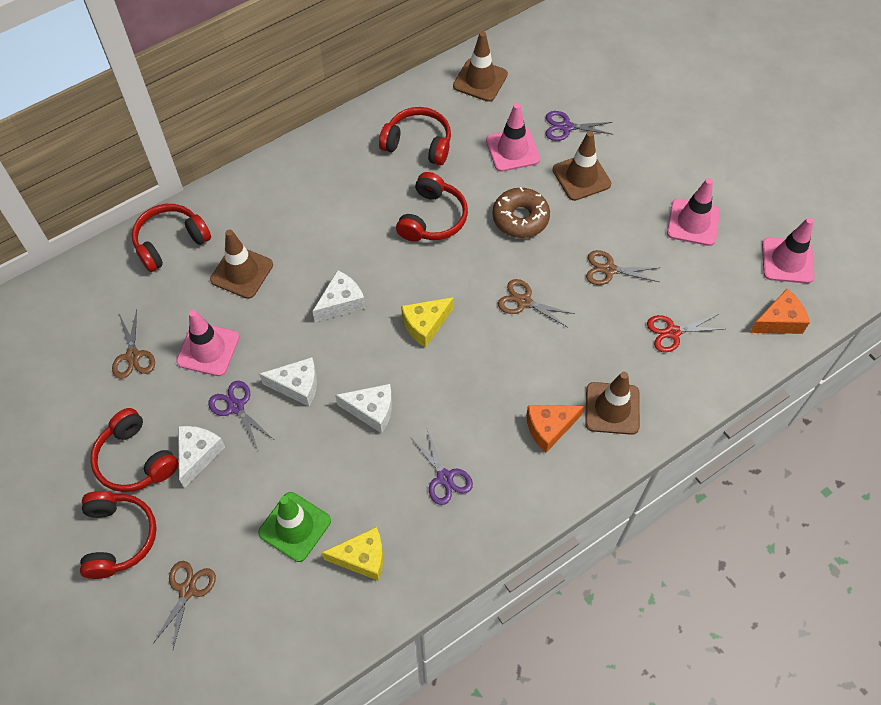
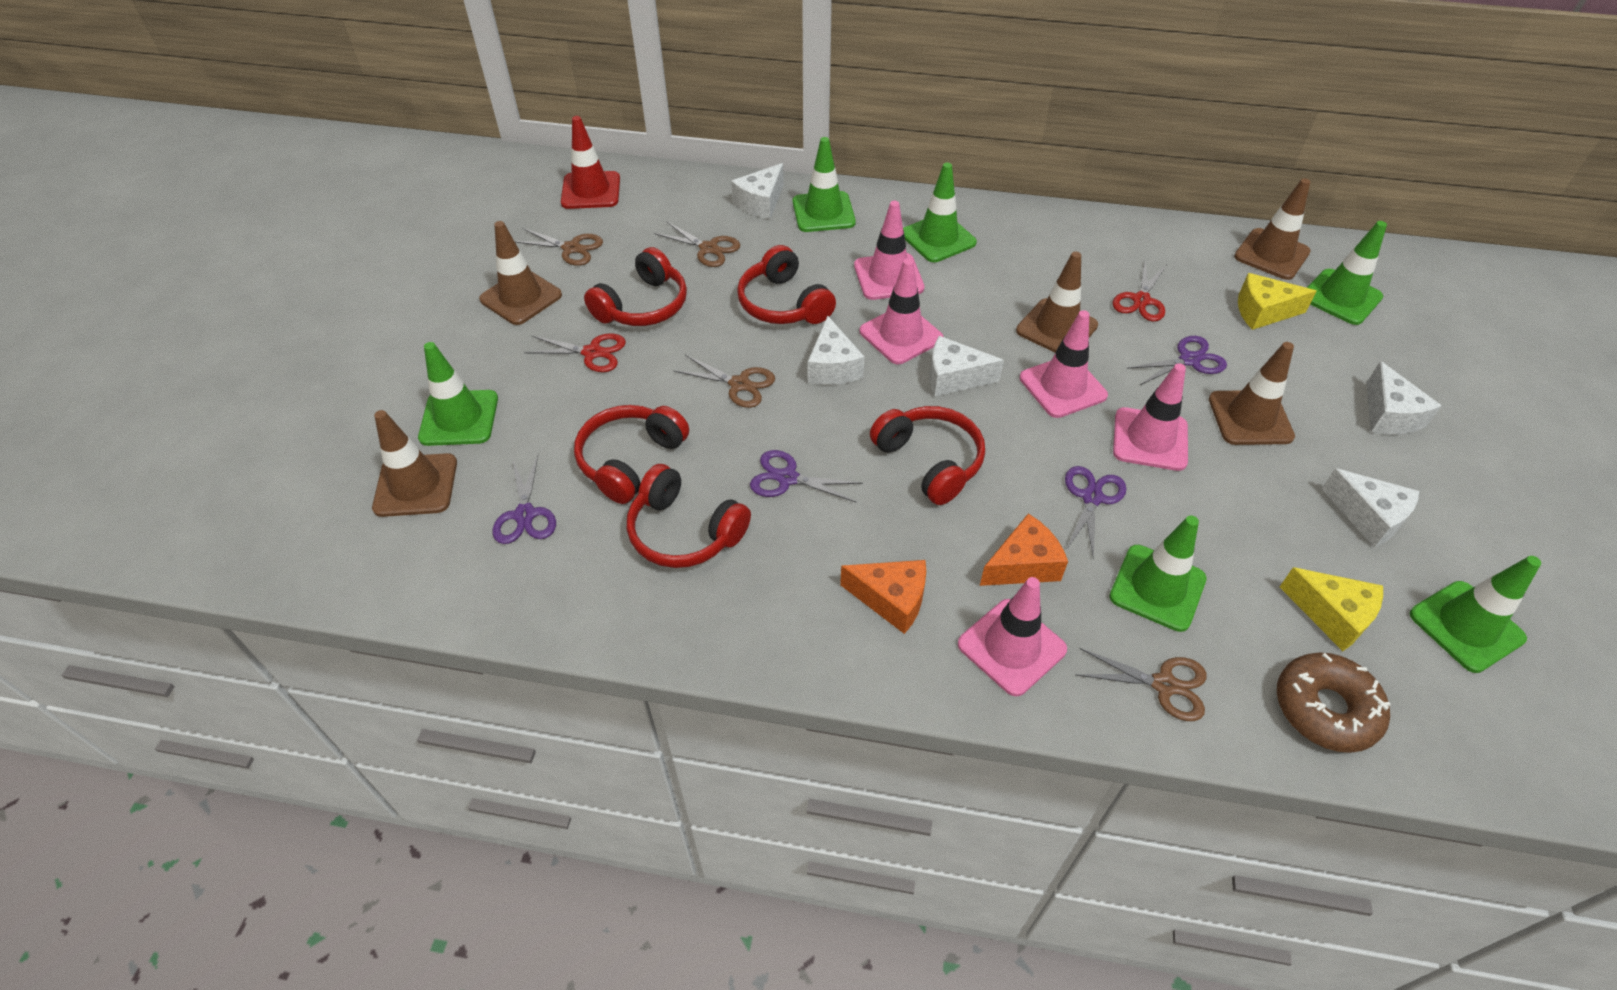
brown traffic cone: 4 -> 5
green traffic cone: 1 -> 6
pink traffic cone: 4 -> 5
purple scissors: 3 -> 4
red scissors: 1 -> 2
red traffic cone: 0 -> 1
white cheese: 4 -> 5

